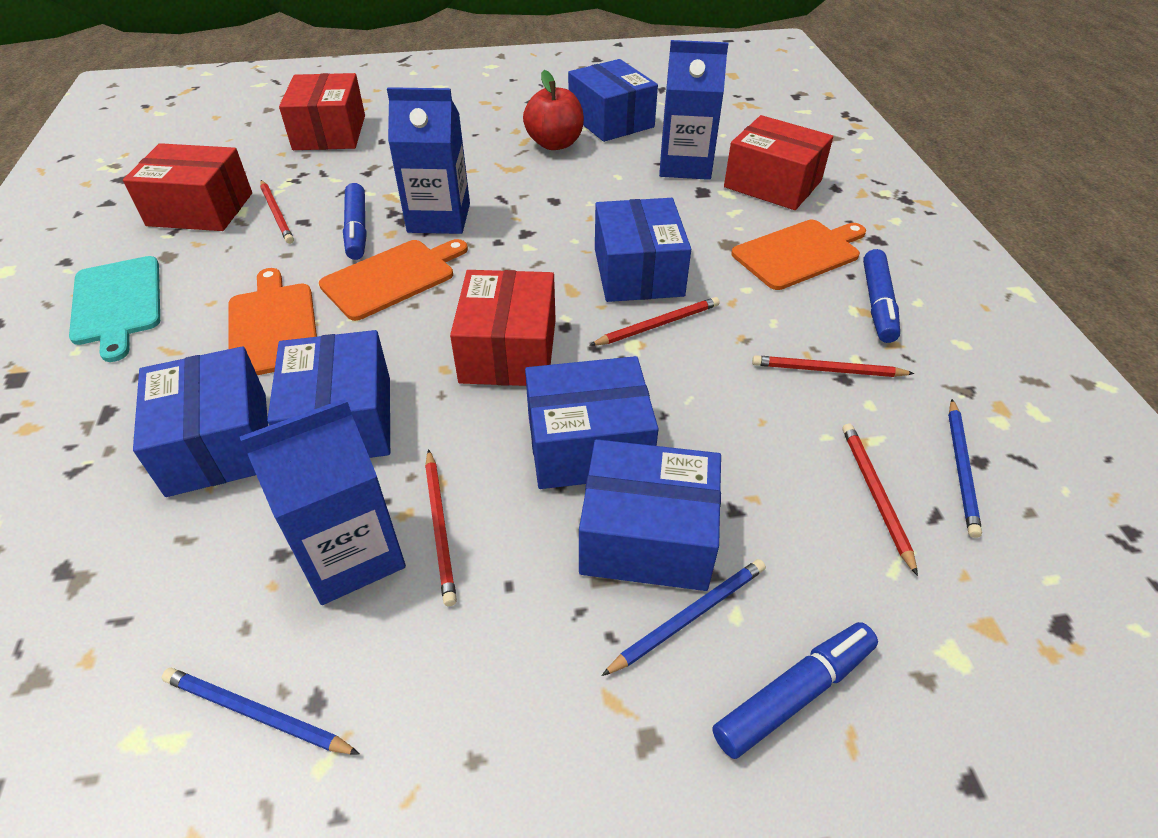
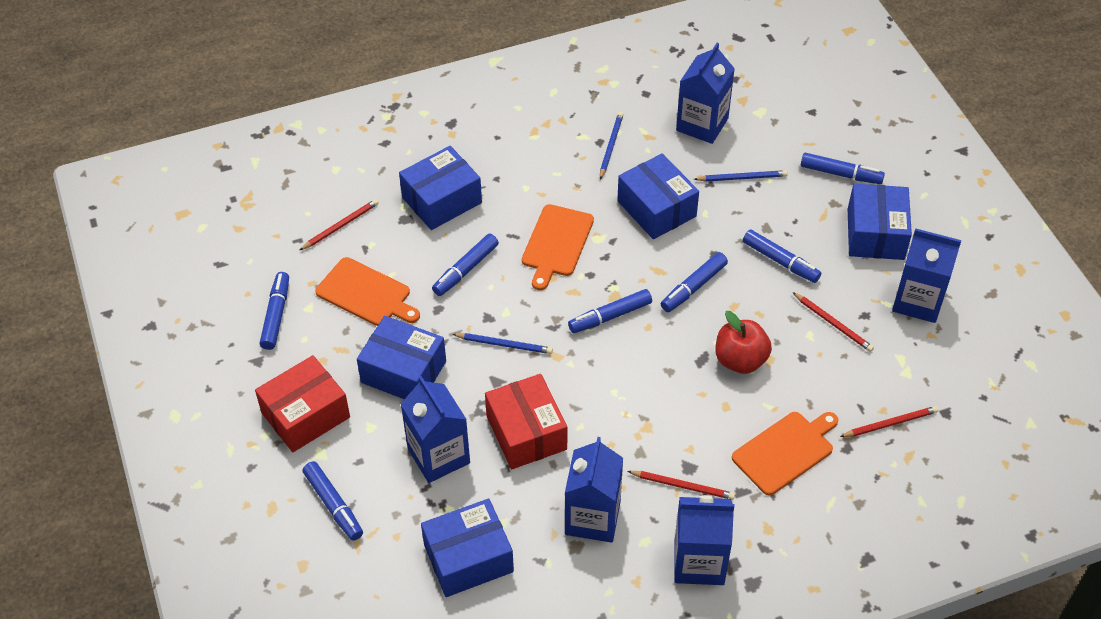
blue box: 6 -> 5
blue carton: 3 -> 5
blue marker: 3 -> 7
red box: 4 -> 2
red pencil: 5 -> 4
turquoise cutting board: 1 -> 0

